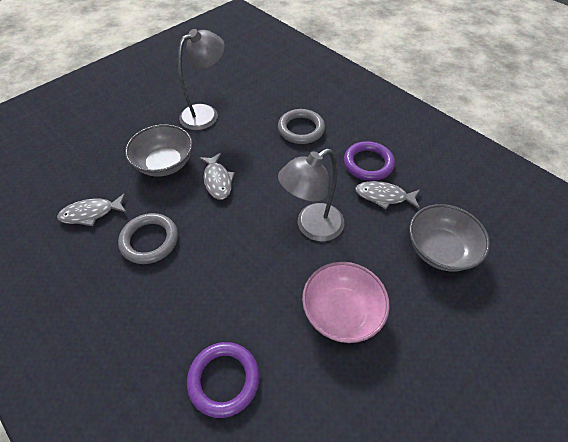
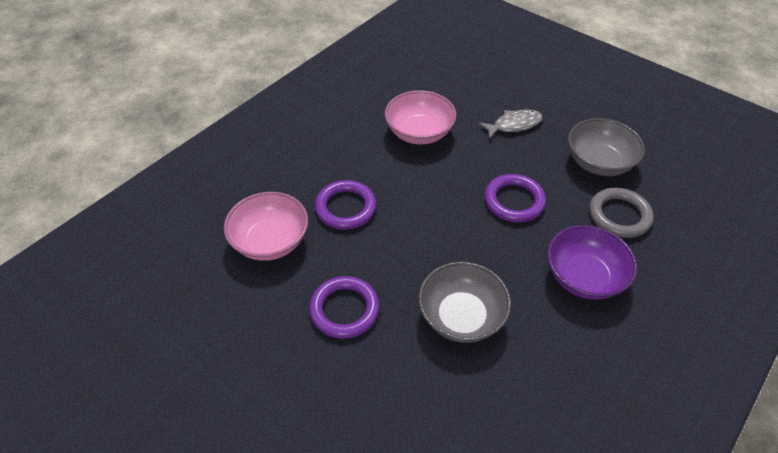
grey fish: 3 -> 1
grey lamp: 2 -> 0
grey ring: 2 -> 1
pink bowl: 1 -> 2
purple bowl: 0 -> 1
purple ring: 2 -> 3

